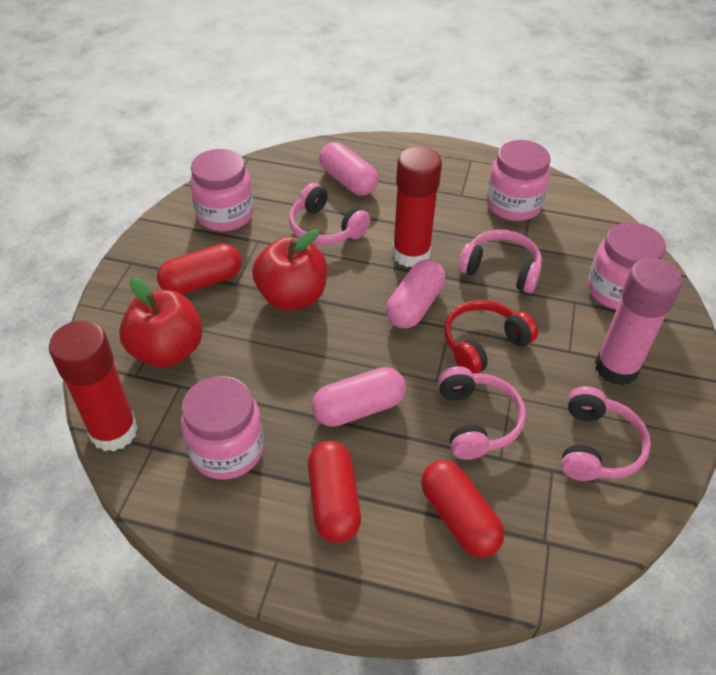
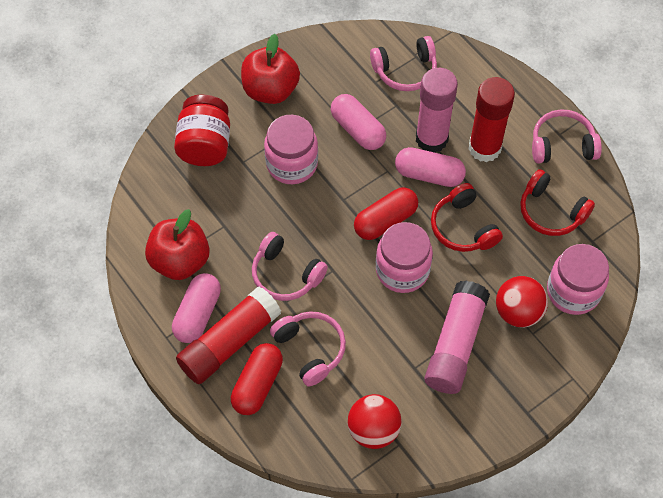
pink glue stick: 1 -> 2
pink jar: 4 -> 3
red ball: 0 -> 2
red capsule: 3 -> 2
red headphones: 1 -> 2
red jar: 0 -> 1

